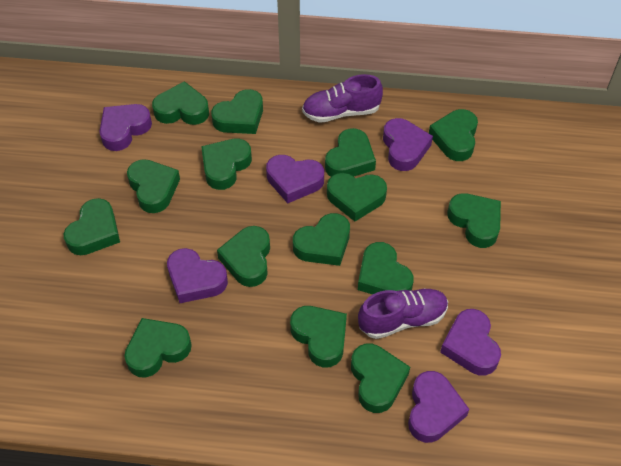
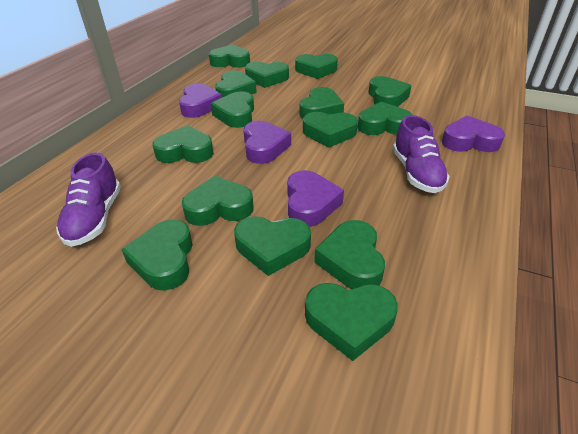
purple heart: 6 -> 4

